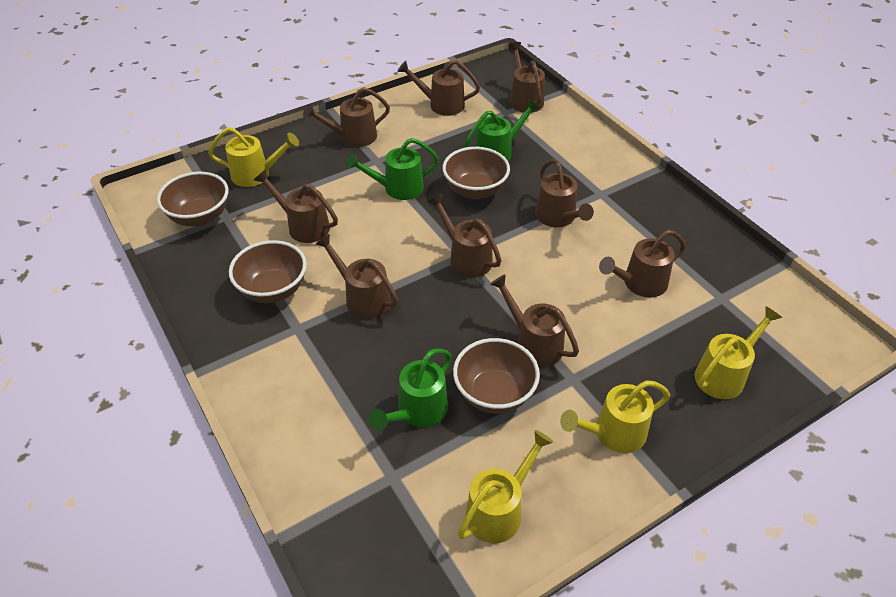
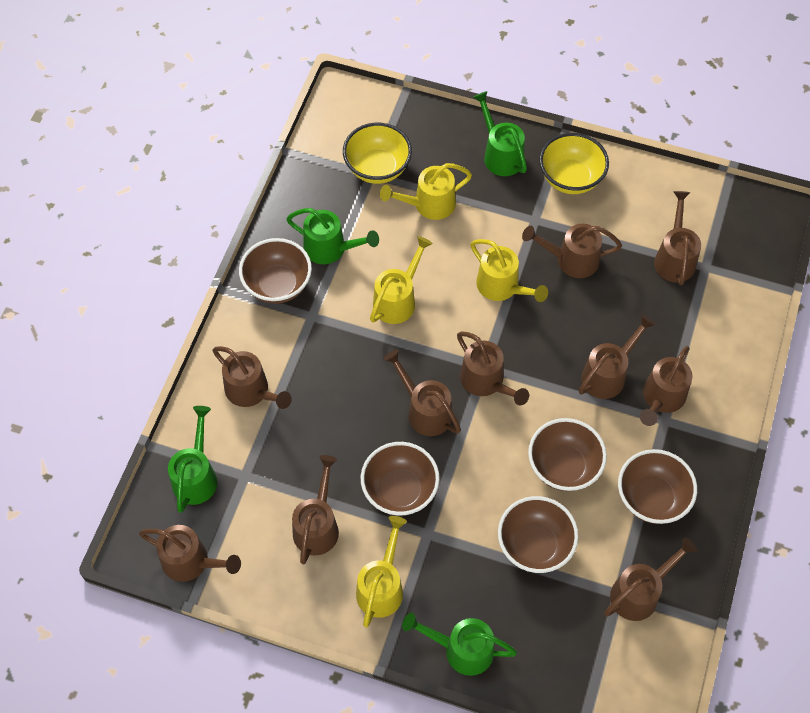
brown bowl: 4 -> 5
brown watering can: 9 -> 10
green watering can: 3 -> 4
yellow bowl: 0 -> 2

